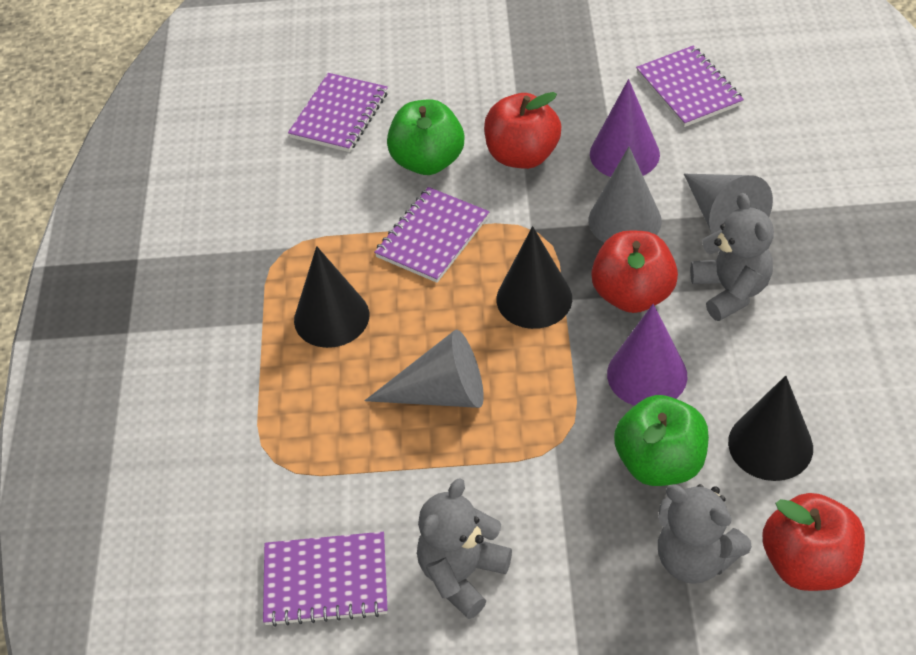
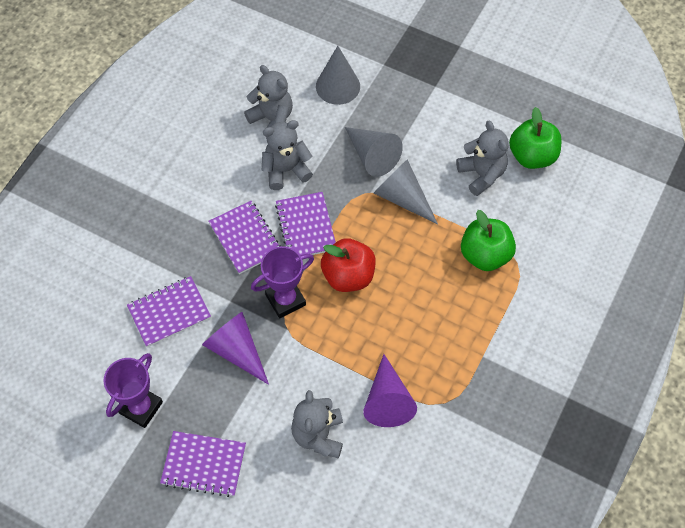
black cone: 3 -> 0
grey teddy bear: 3 -> 4
purple trophy: 0 -> 2
red apple: 3 -> 1

